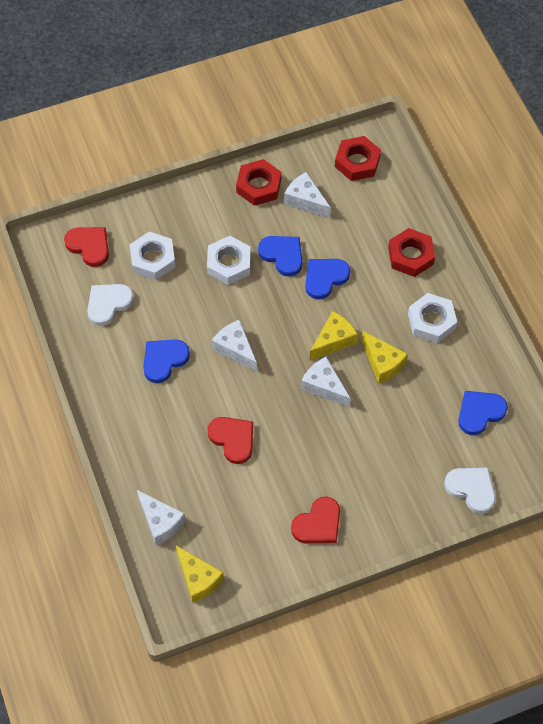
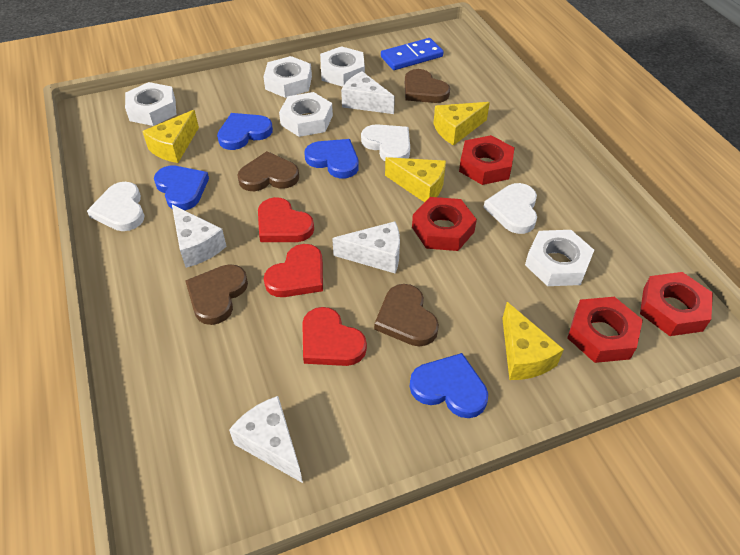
blue domino: 0 -> 1
brown heart: 0 -> 4
red nut: 3 -> 4
white heart: 2 -> 3
white nut: 3 -> 5
yellow cheese: 3 -> 4

